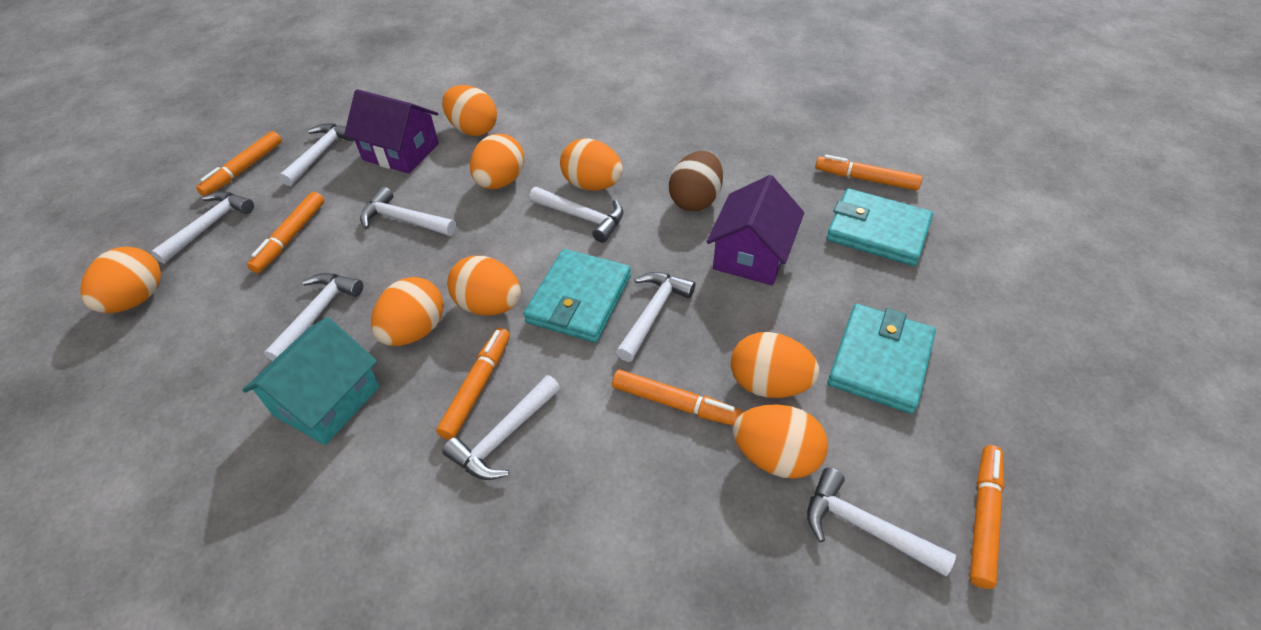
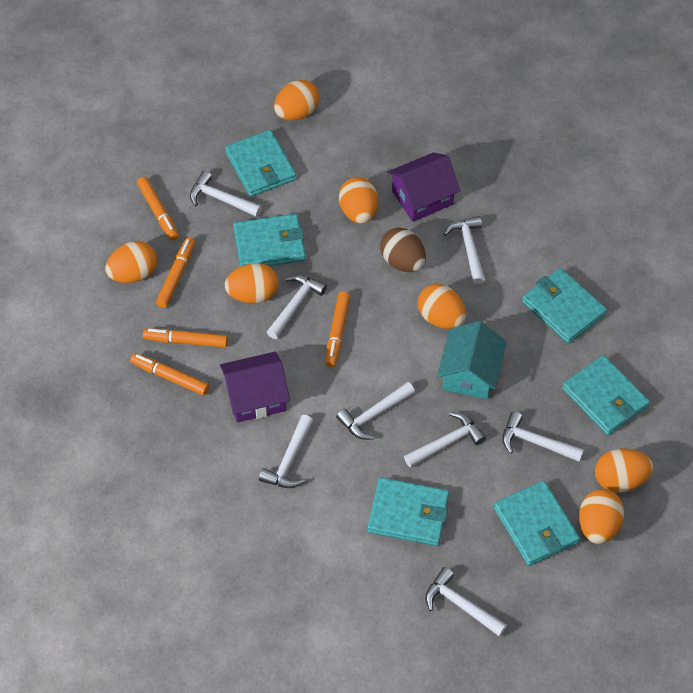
orange egg: 8 -> 7
orange marker: 6 -> 5
turquoise wallet: 3 -> 6

